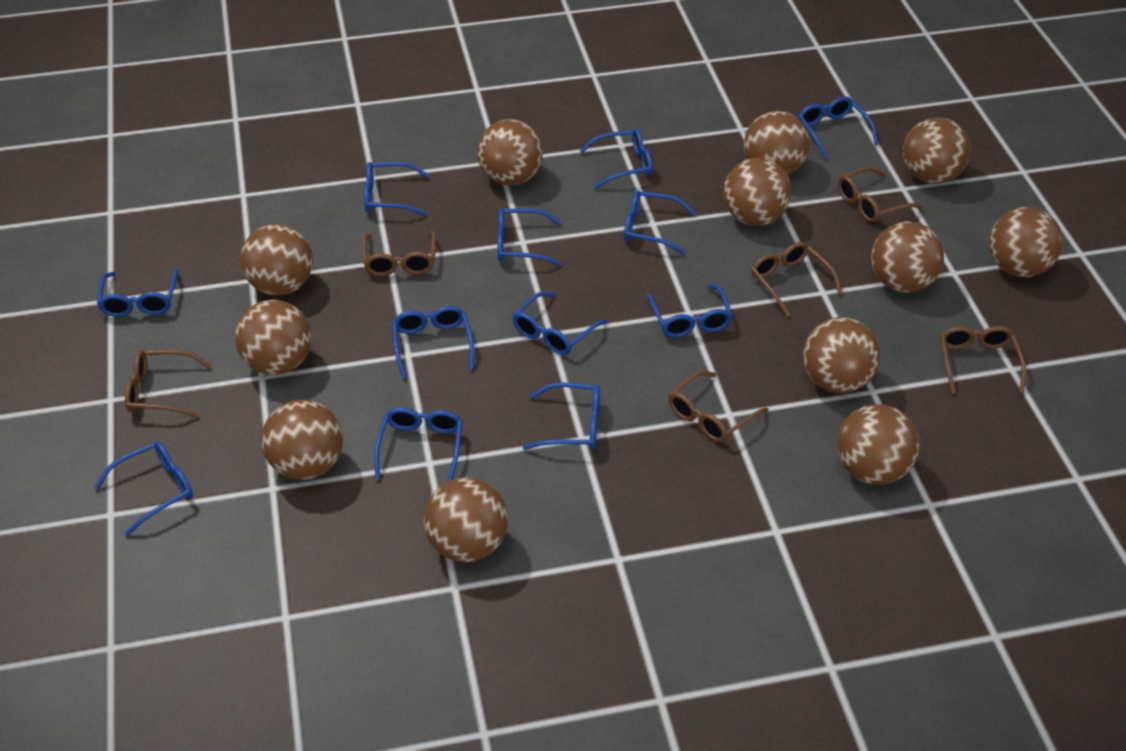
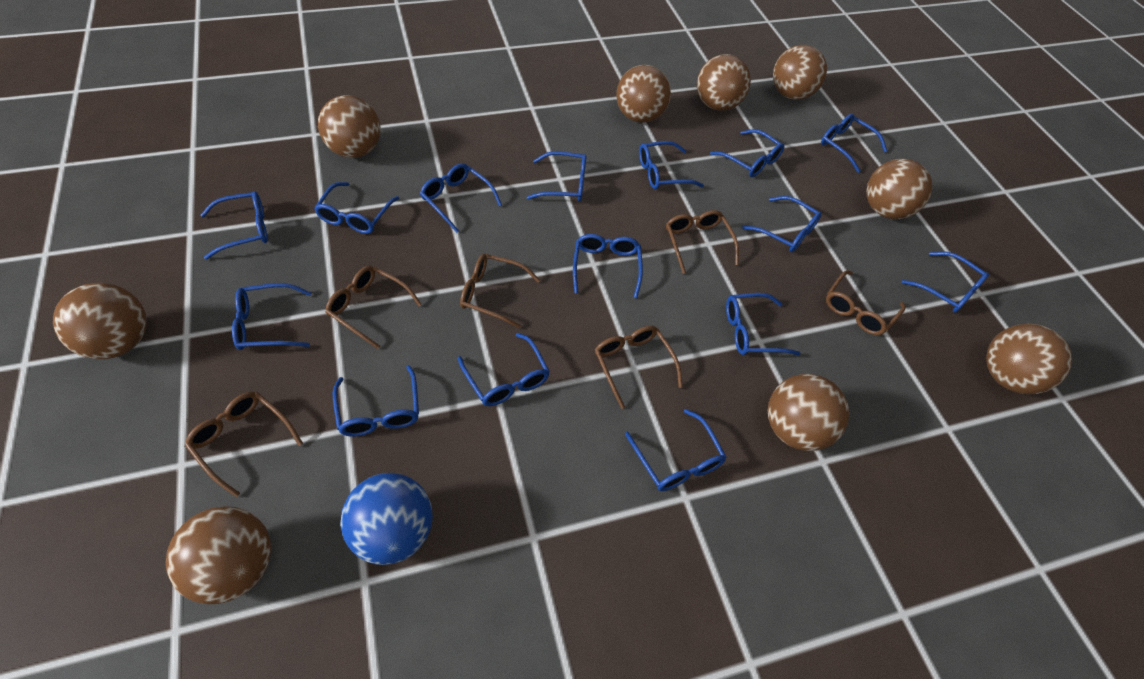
blue ball: 0 -> 1
blue glasses: 12 -> 15
brown ball: 12 -> 9

